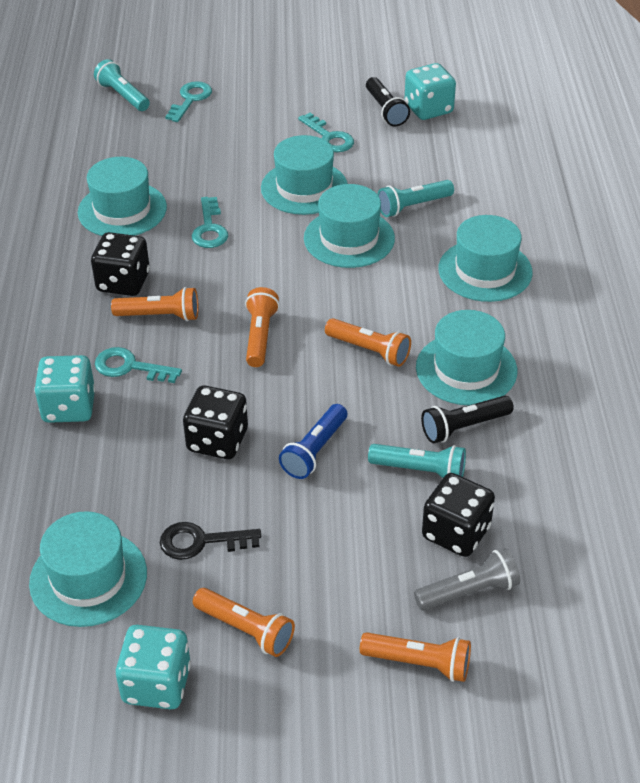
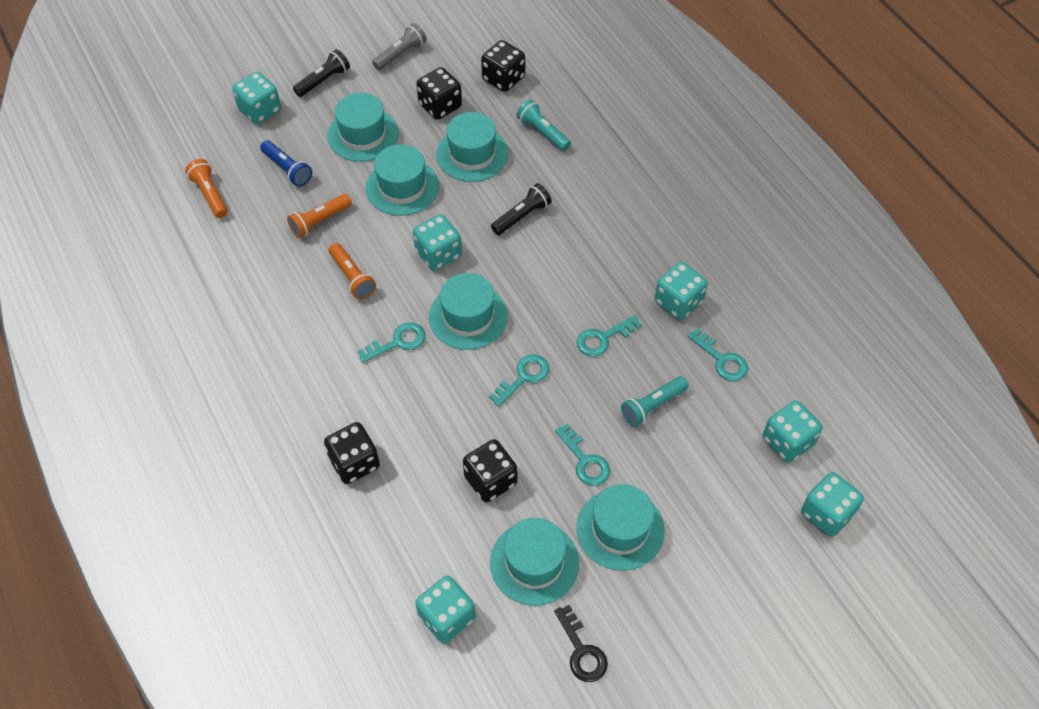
black dice: 3 -> 4
orange flashlight: 5 -> 3
turquoise dice: 3 -> 6
turquoise flashlight: 3 -> 2
turquoise key: 4 -> 5

